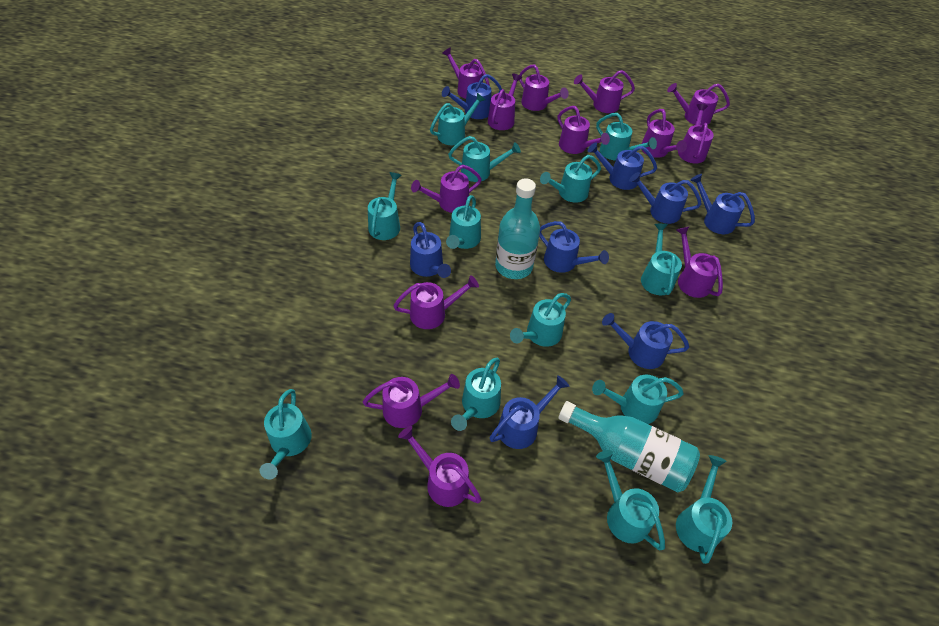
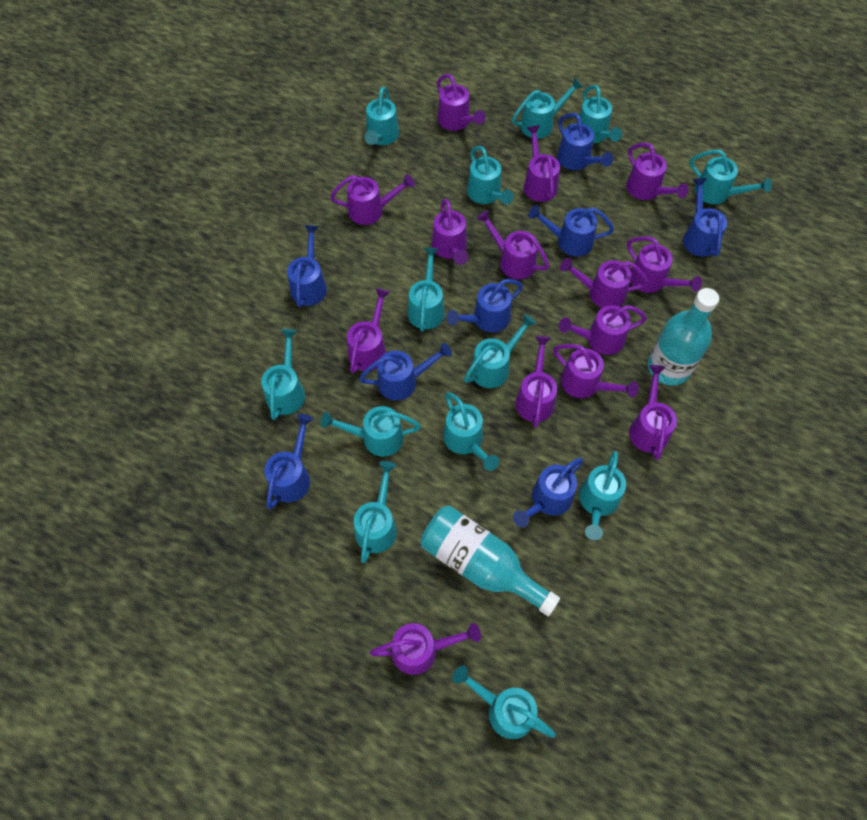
purple watering can: 13 -> 14

